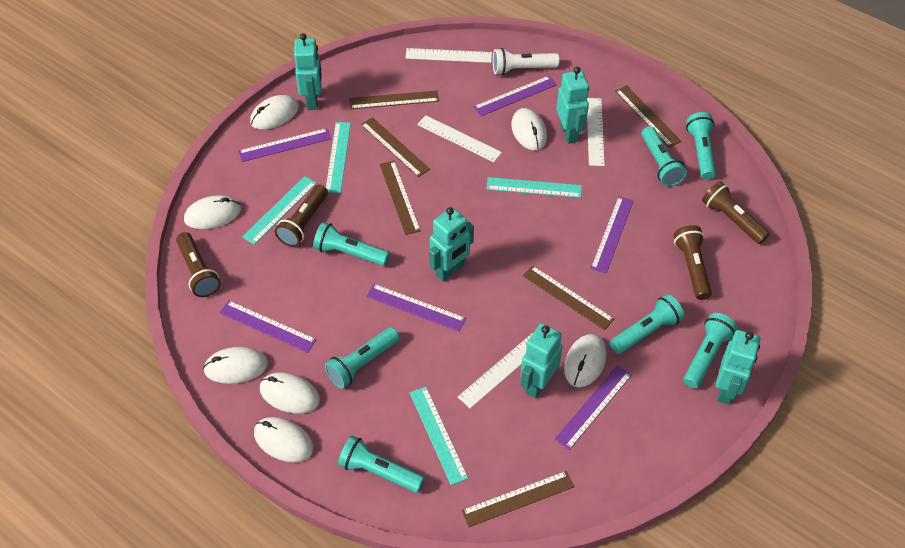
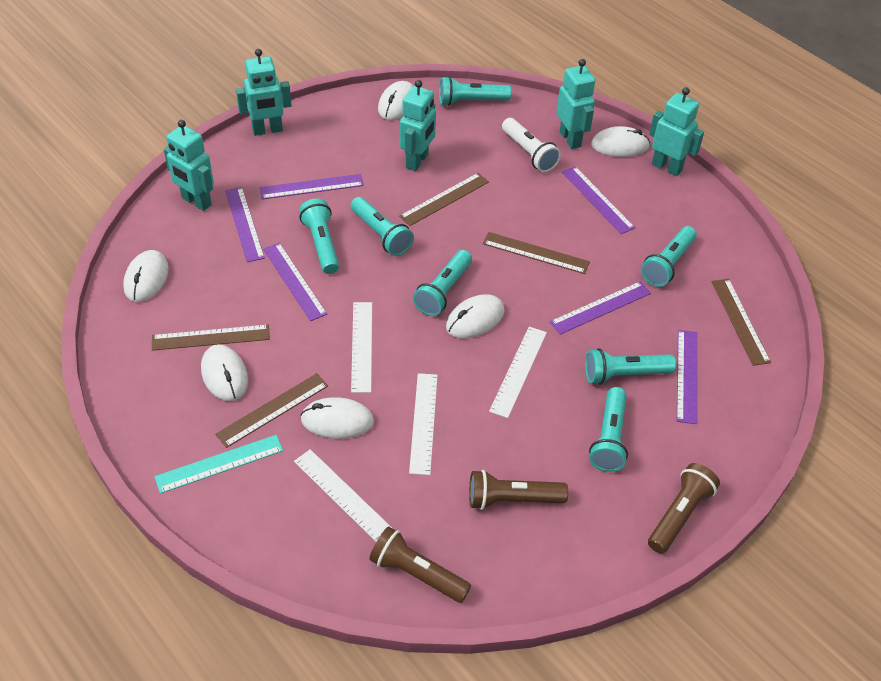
brown flashlight: 4 -> 3
brown ruler: 6 -> 5
turquoise ruler: 4 -> 1
white mouse: 7 -> 6

